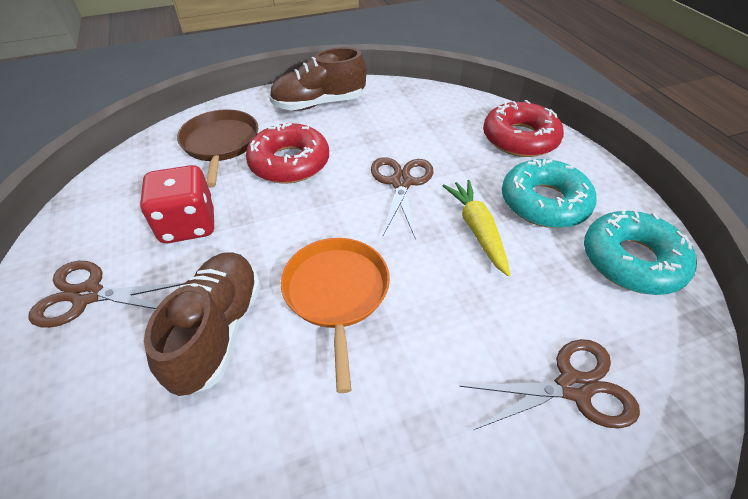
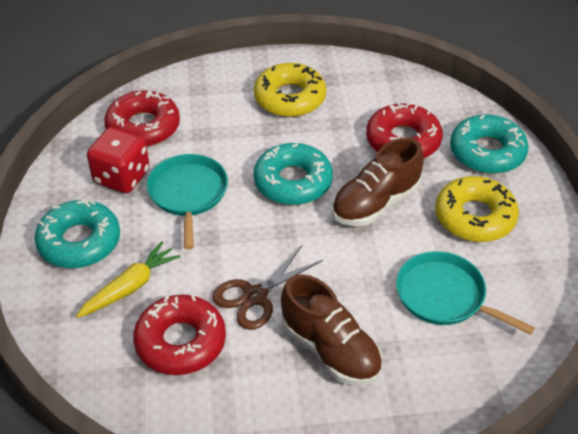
brown pan: 1 -> 0
brown scissors: 3 -> 1
orange pan: 1 -> 0
red donut: 2 -> 3
turquoise donut: 2 -> 3
turquoise pan: 0 -> 2
yellow donut: 0 -> 2

